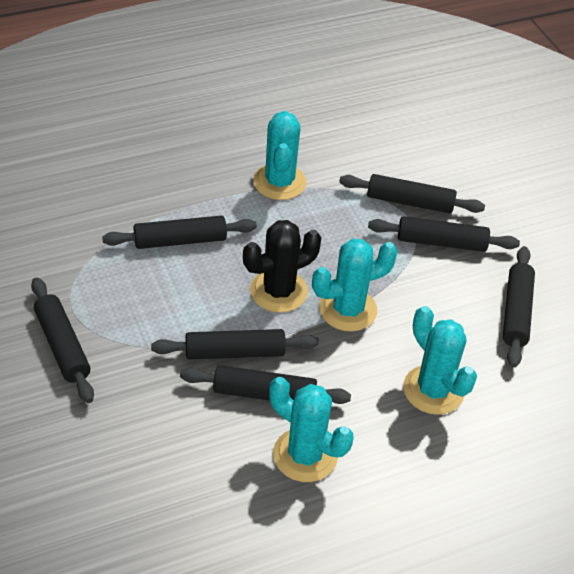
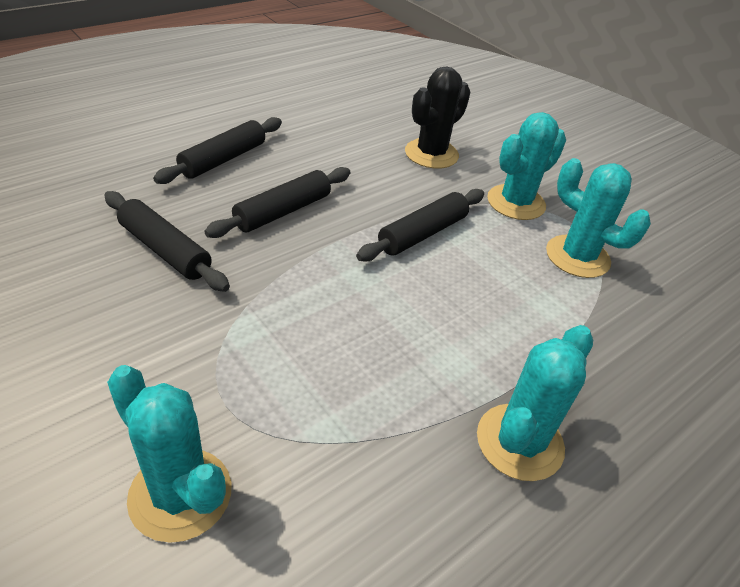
black rolling pin: 7 -> 4

